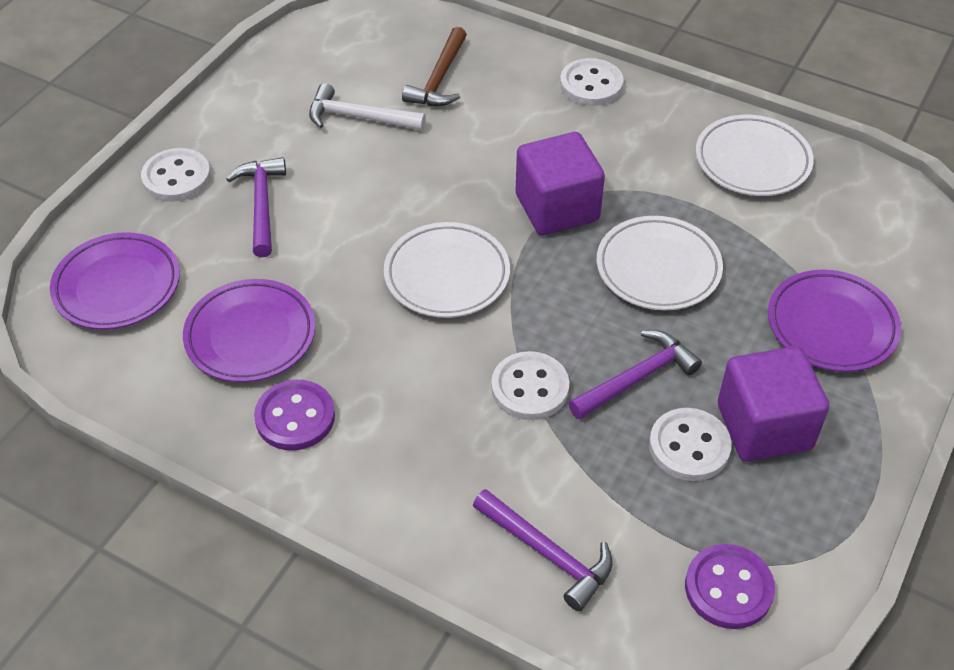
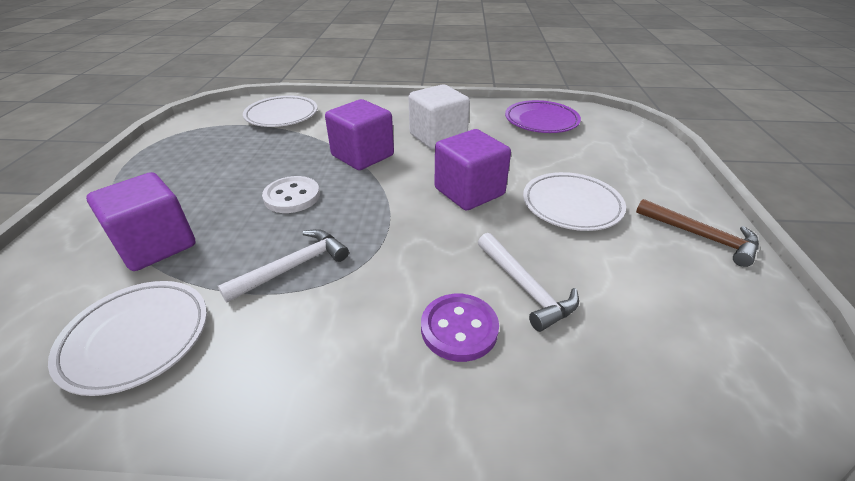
purple button: 2 -> 1
purple cube: 2 -> 3
purple hammer: 3 -> 0
purple plate: 3 -> 1
white button: 4 -> 1
white cube: 0 -> 1
white hammer: 1 -> 2

